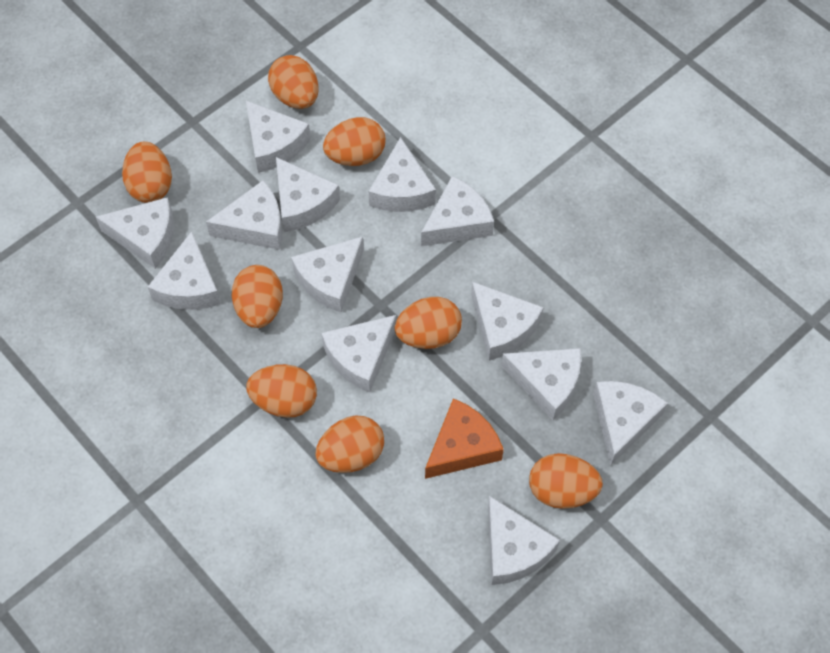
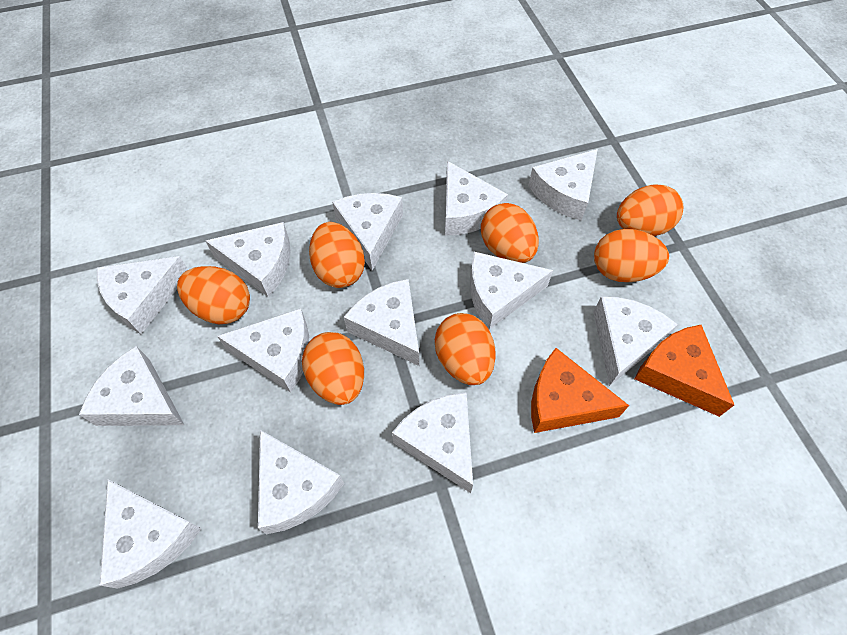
orange cheese: 1 -> 2
orange egg: 8 -> 7

